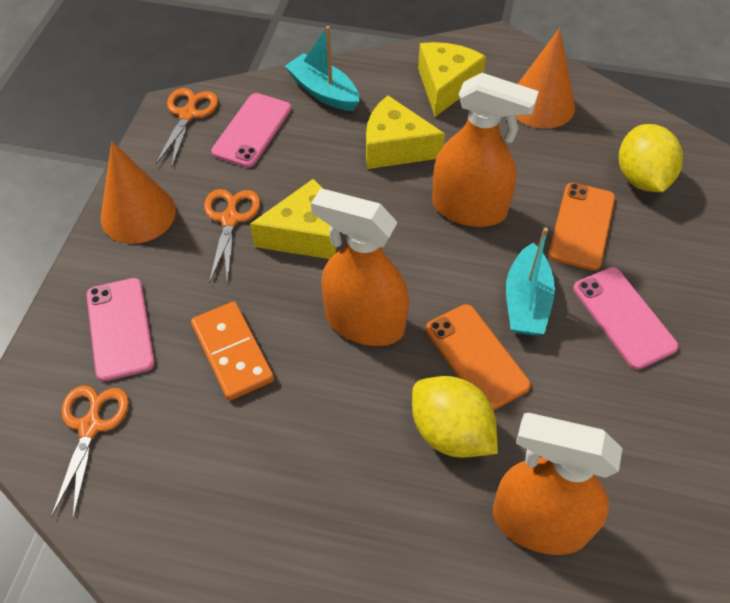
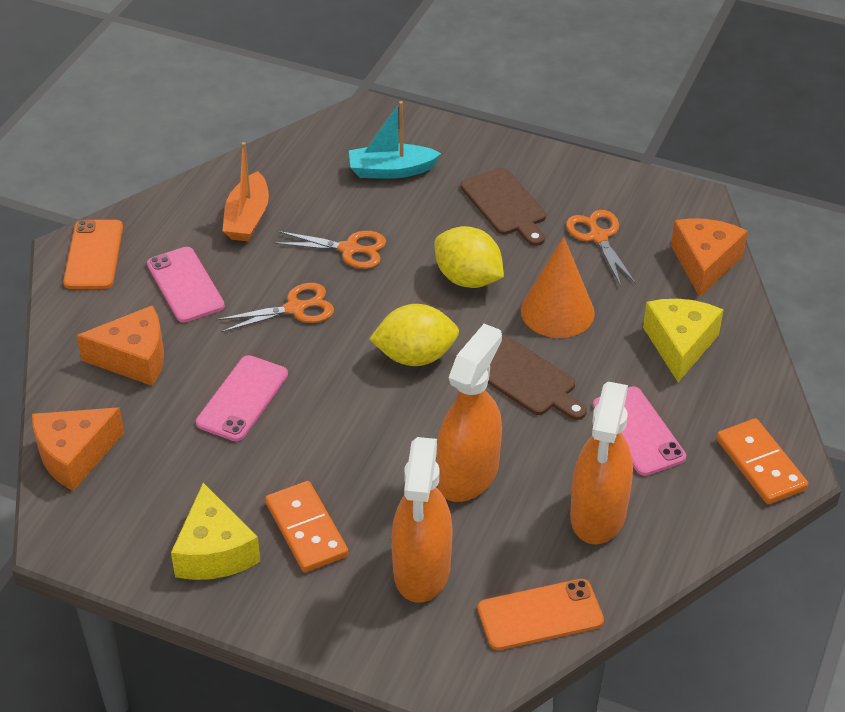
brown cutting board: 0 -> 2
orange boat: 0 -> 1
orange cheese: 0 -> 3
orange cone: 2 -> 1
orange domino: 1 -> 2
turquoise boat: 2 -> 1
yellow cheese: 3 -> 2

